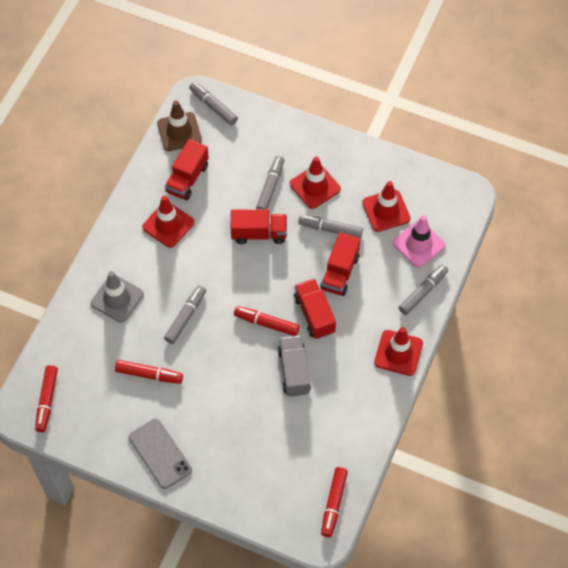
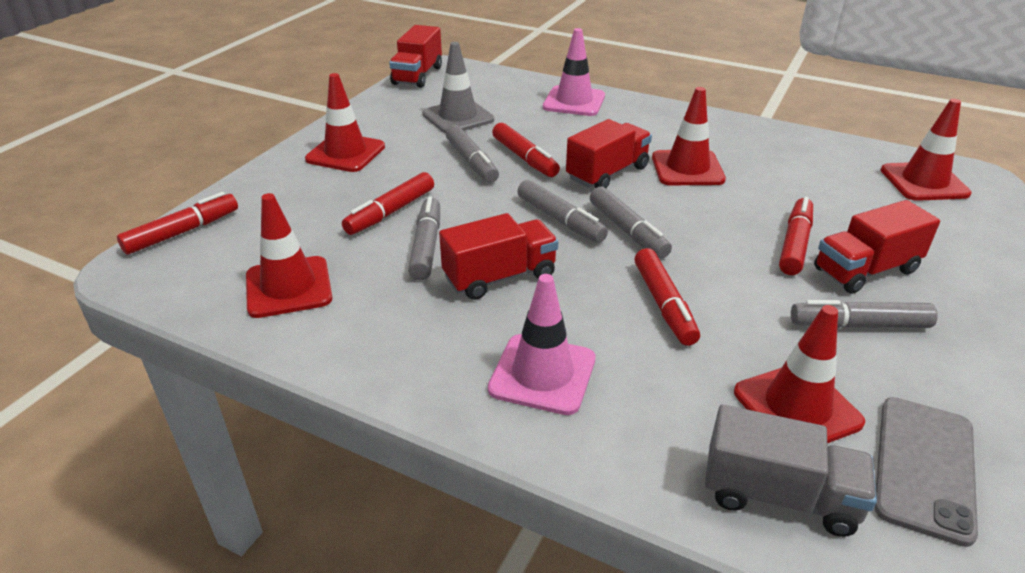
brown traffic cone: 1 -> 0
pink traffic cone: 1 -> 2
red marker: 4 -> 5
red traffic cone: 4 -> 5

